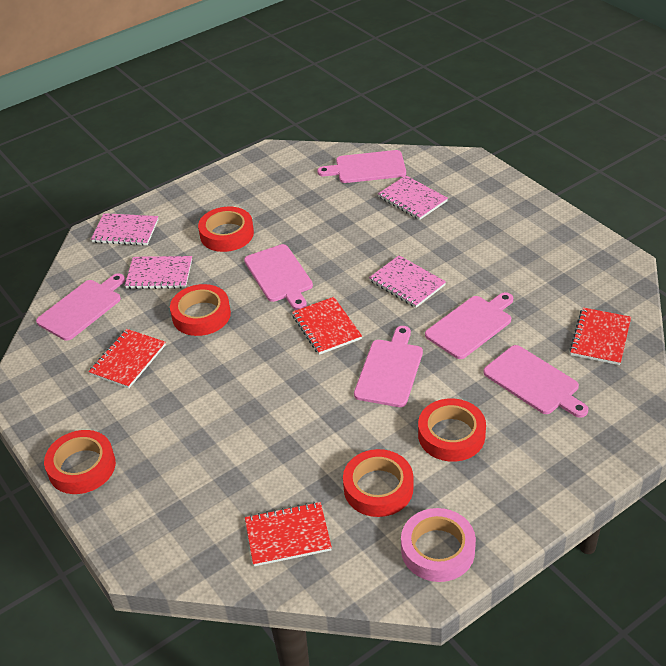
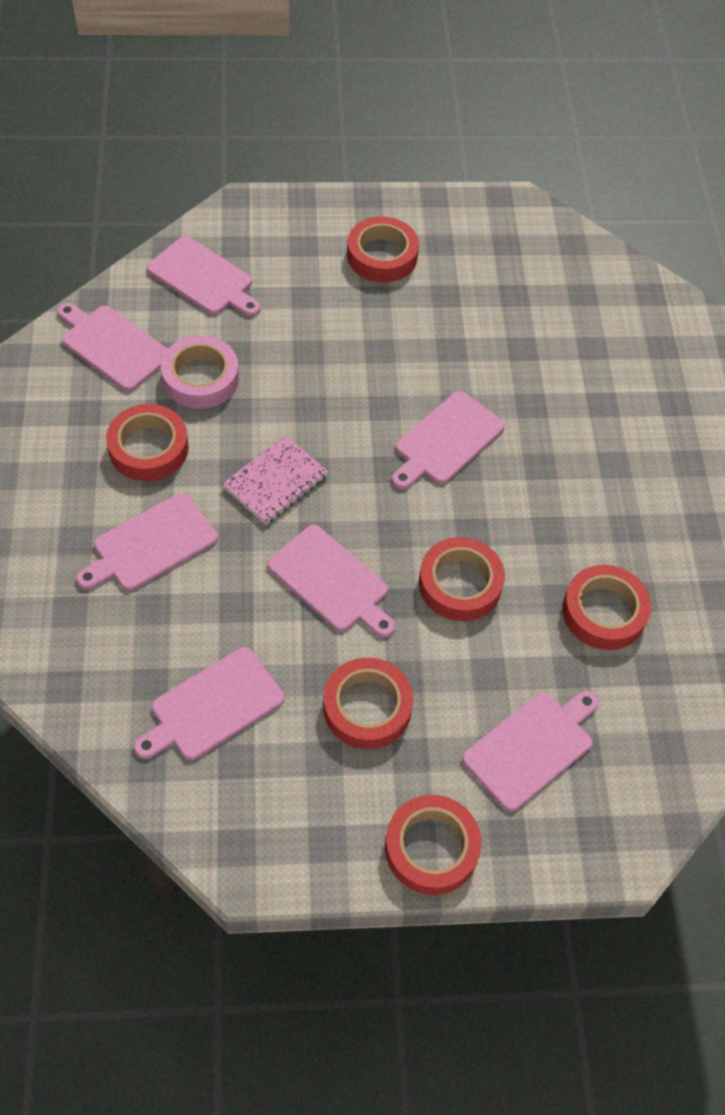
pink cutting board: 6 -> 7
pink notebook: 4 -> 1
red notebook: 4 -> 0
red tape: 5 -> 6

